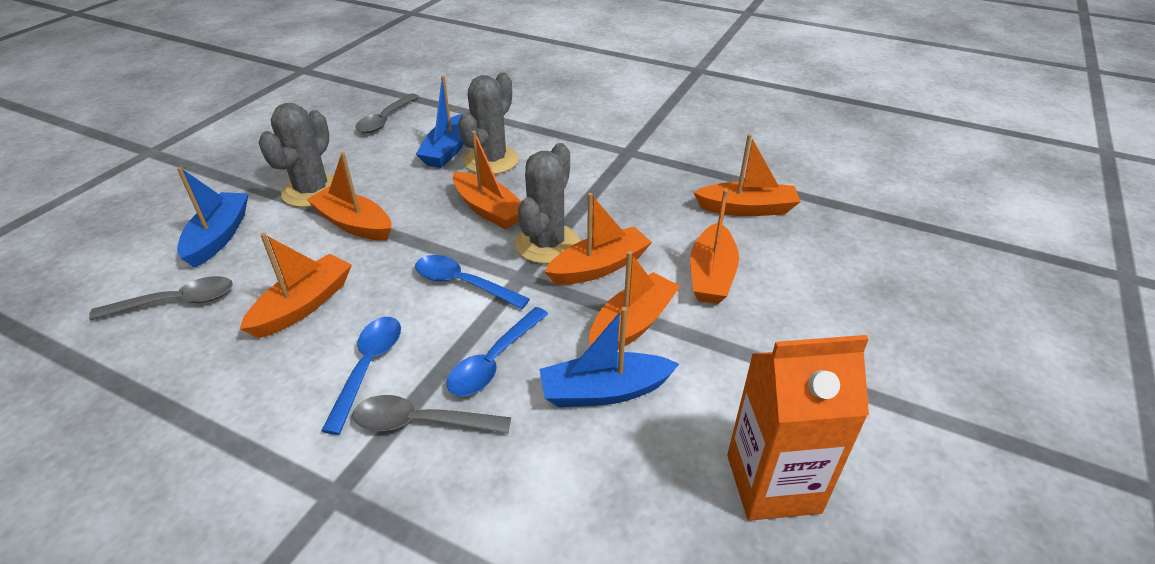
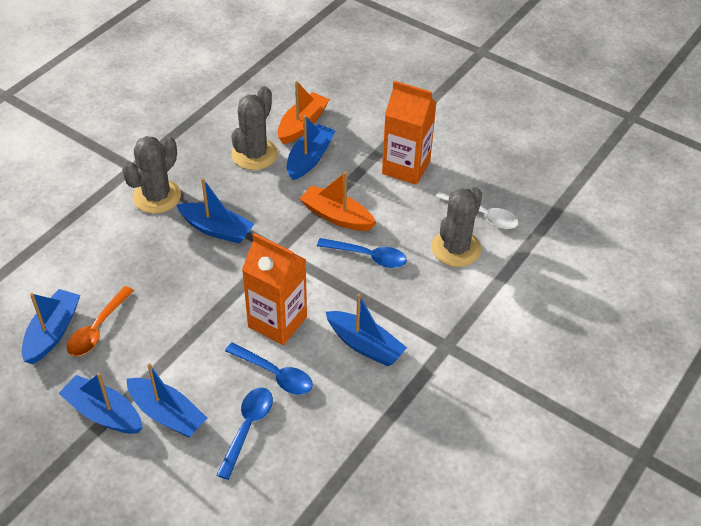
blue boat: 3 -> 6
grey spoon: 3 -> 0
orange boat: 7 -> 2
orange carton: 1 -> 2
orange spoon: 0 -> 1
white spoon: 0 -> 1

